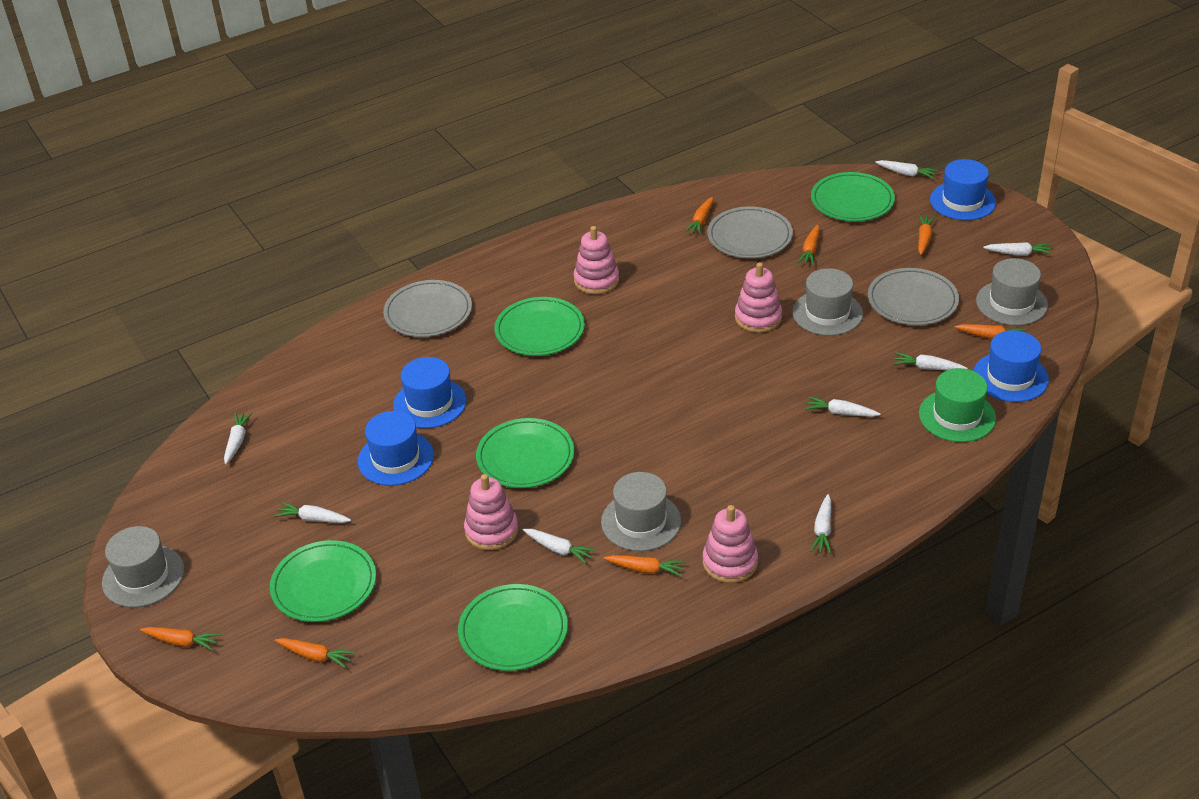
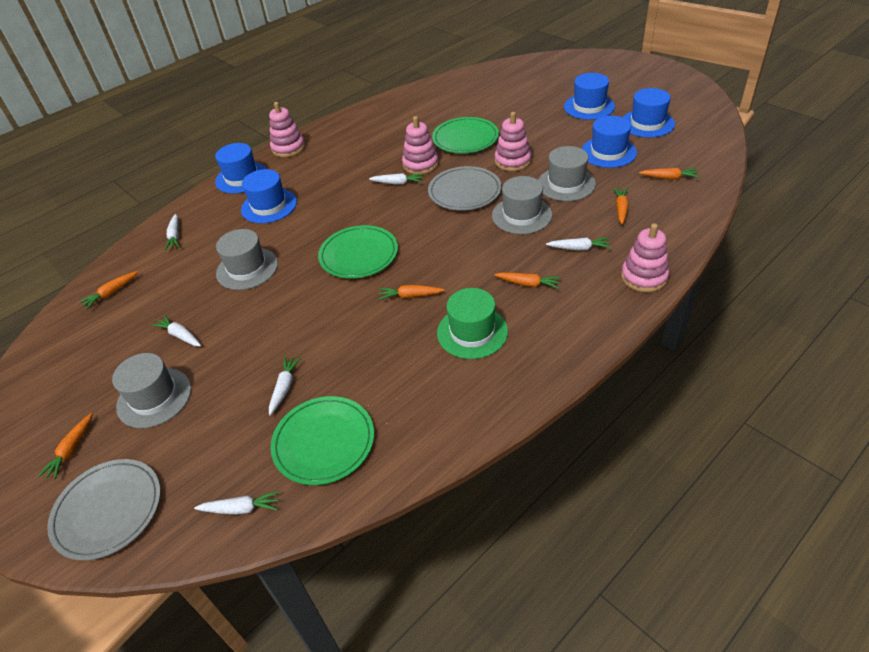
blue hat: 4 -> 5
green plate: 5 -> 3
grey plate: 3 -> 2
orange carrot: 7 -> 6
white carrot: 8 -> 6

